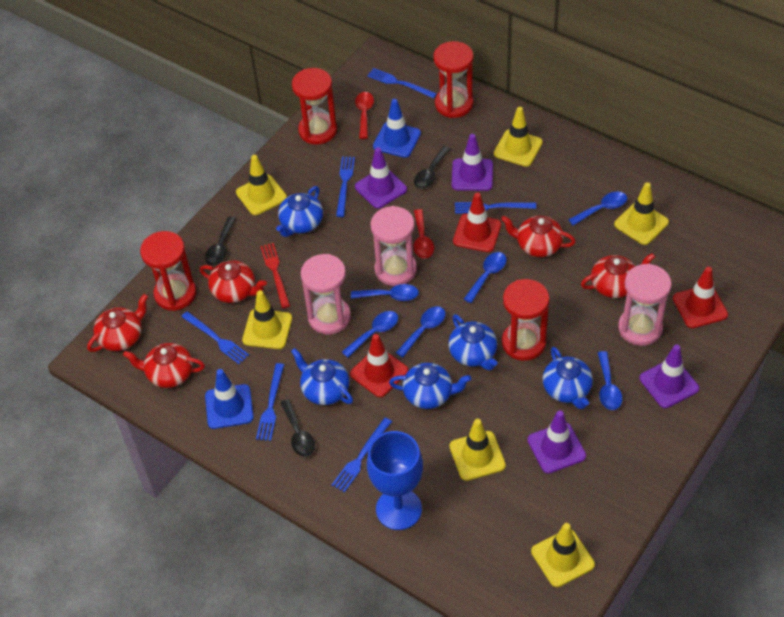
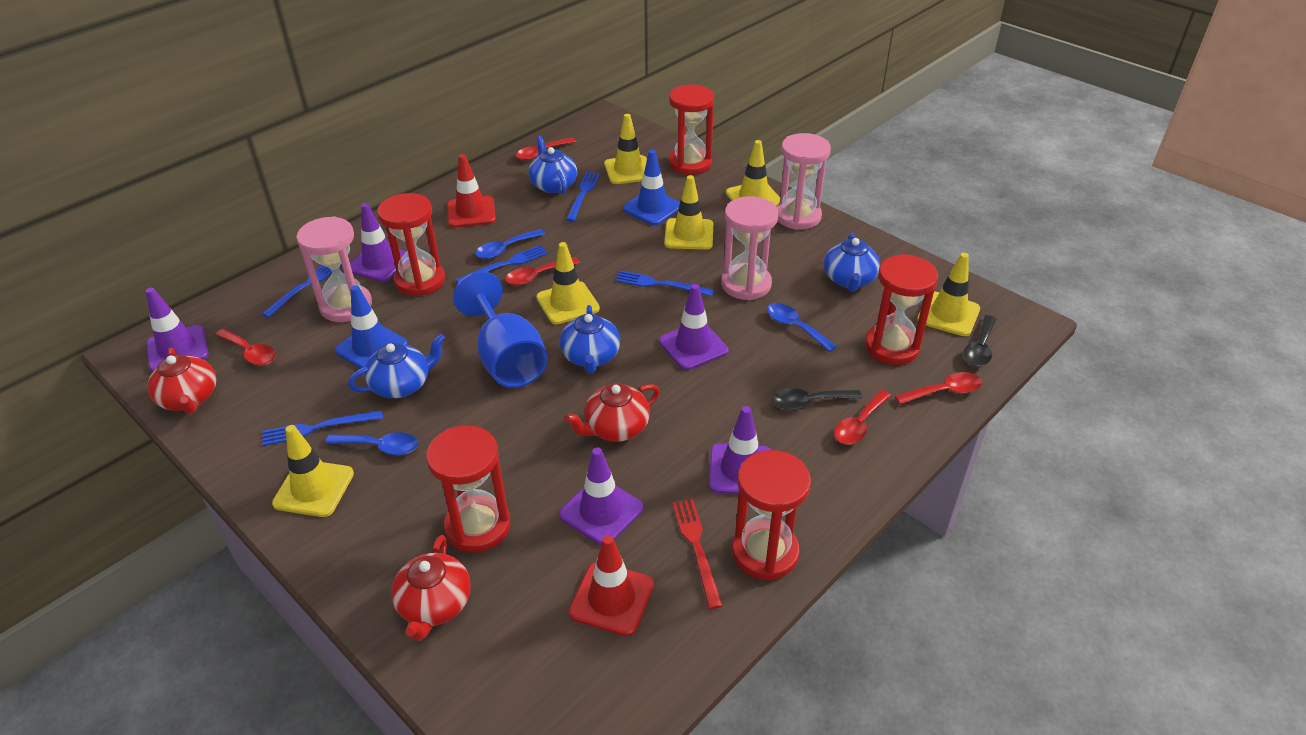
black spoon: 3 -> 2
blue fork: 6 -> 5
blue spoon: 6 -> 3
blue teapot: 5 -> 4
purple traffic cone: 4 -> 5
red hourglass: 4 -> 5
red spoon: 2 -> 5
red teapot: 5 -> 3
red traffic cone: 3 -> 2

